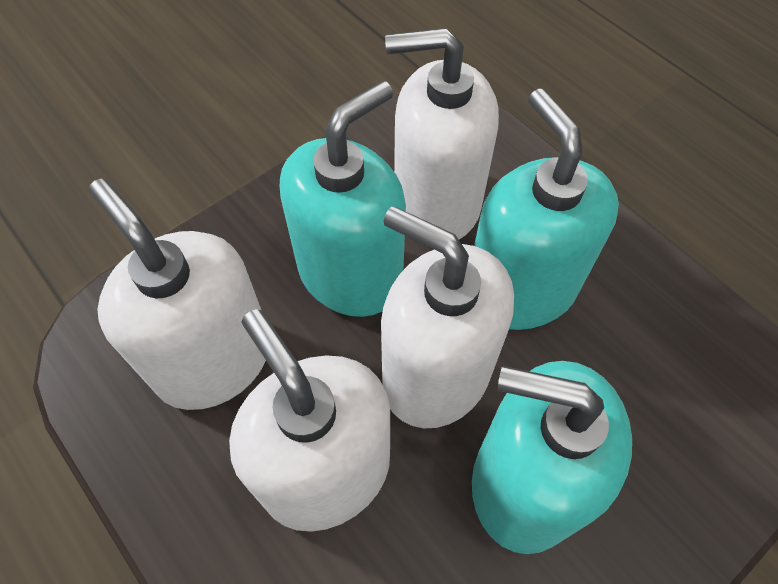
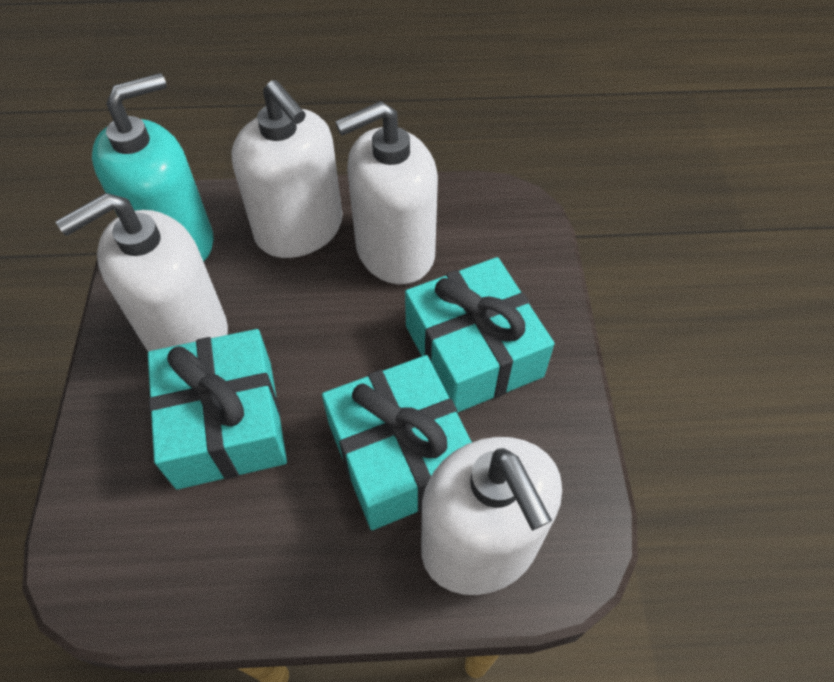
turquoise gift: 0 -> 3
turquoise soap dispenser: 3 -> 1

